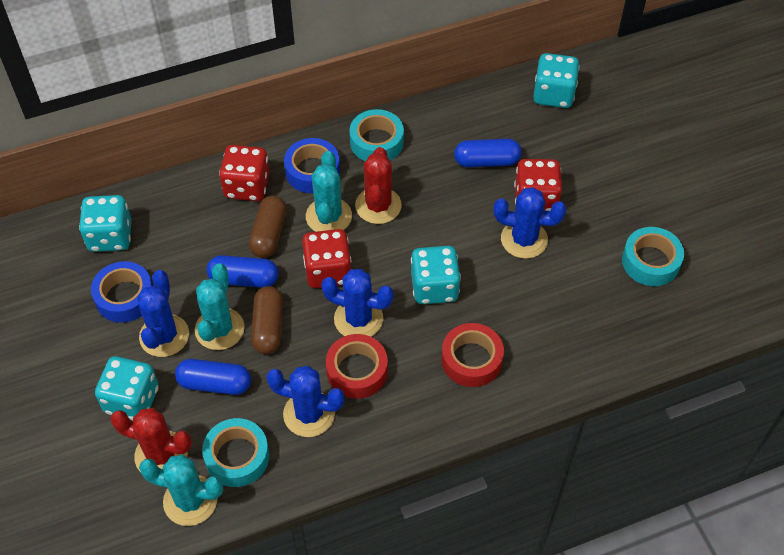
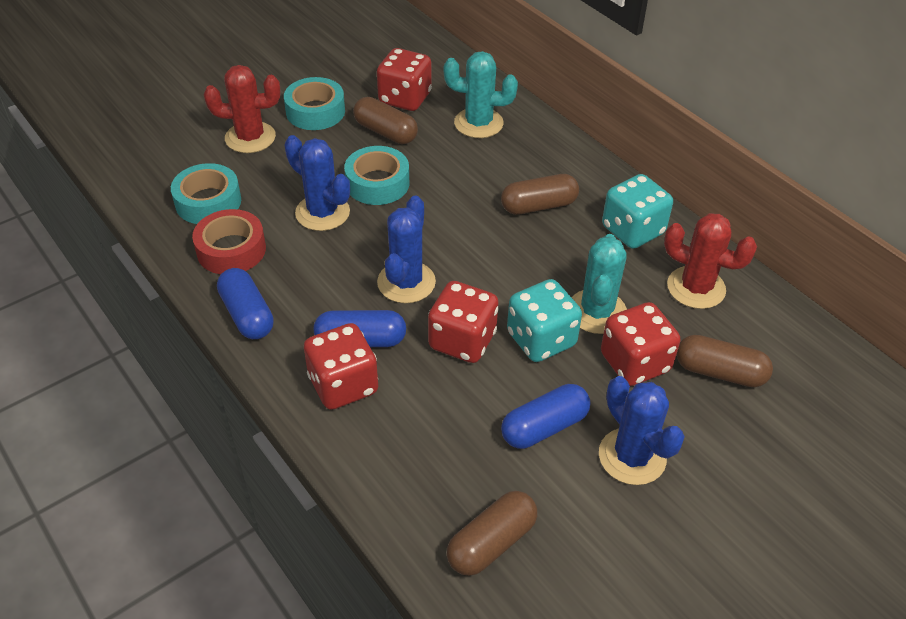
blue cactus: 4 -> 3
blue tape: 2 -> 0
brown capsule: 2 -> 4
red dice: 3 -> 4
red tape: 2 -> 1
turquoise cactus: 3 -> 2
turquoise dice: 4 -> 2

